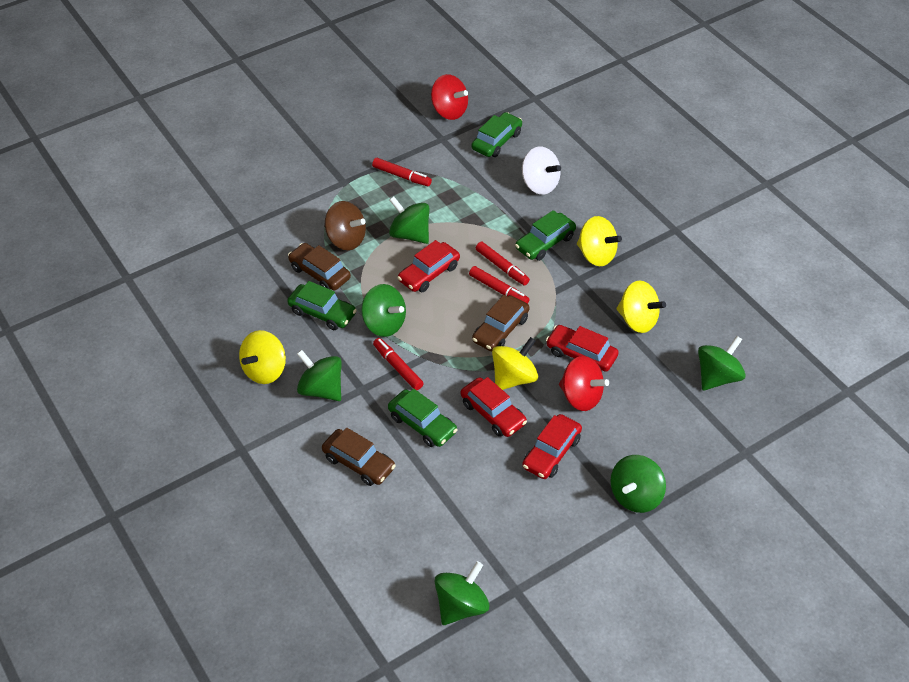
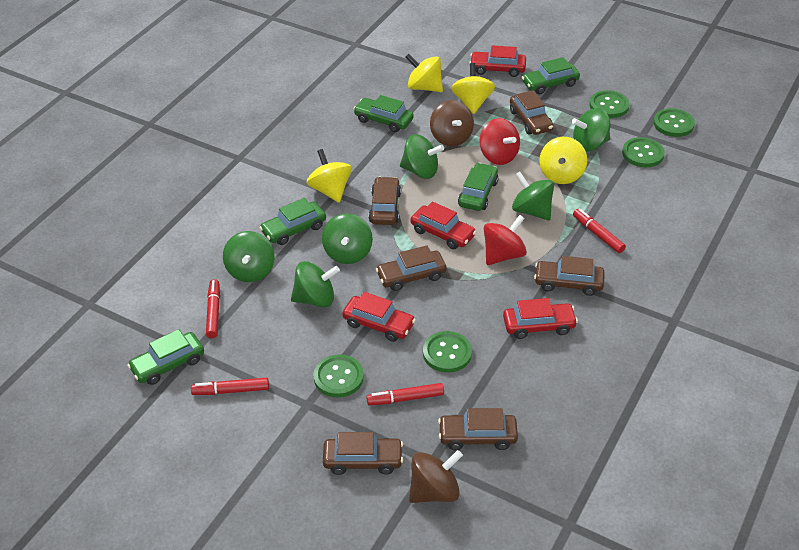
brown car: 3 -> 6
brown spinning top: 1 -> 2
green button: 0 -> 5
green car: 4 -> 5
white spinning top: 1 -> 0

